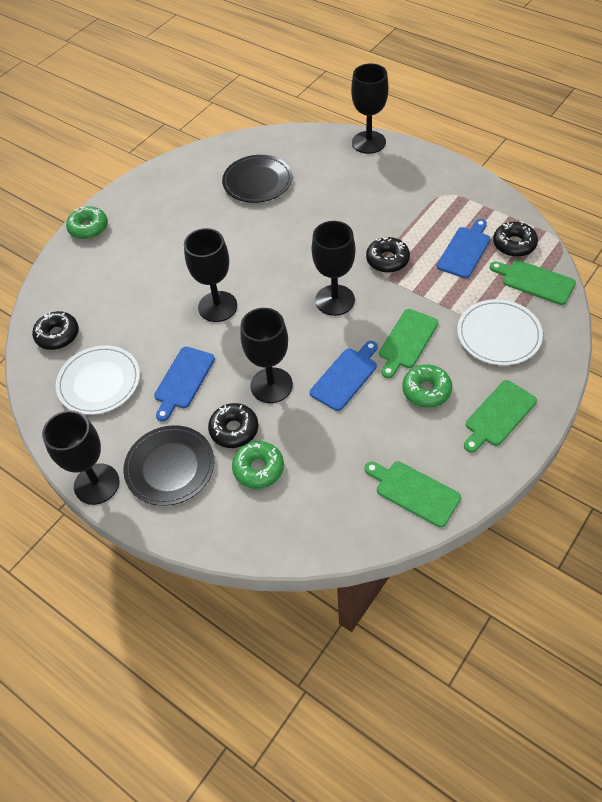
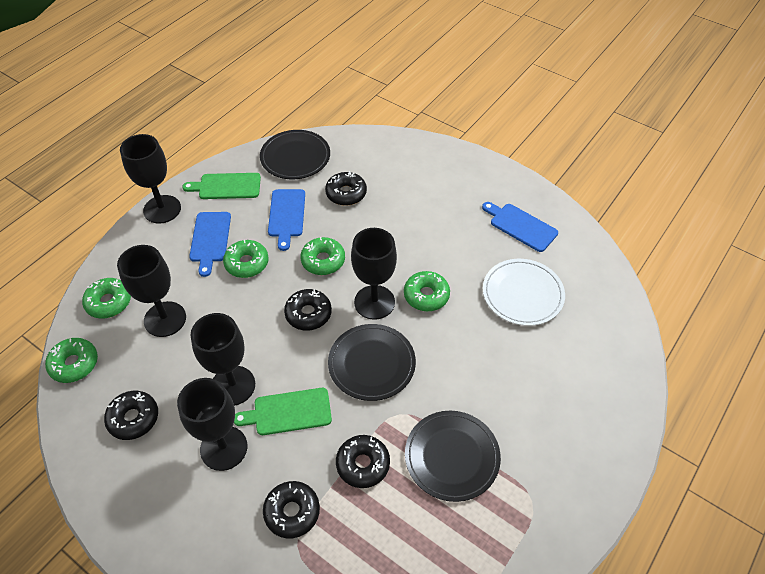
black donut: 4 -> 5
black plate: 2 -> 3
green cutting board: 4 -> 2
green donut: 3 -> 5
white plate: 2 -> 1

